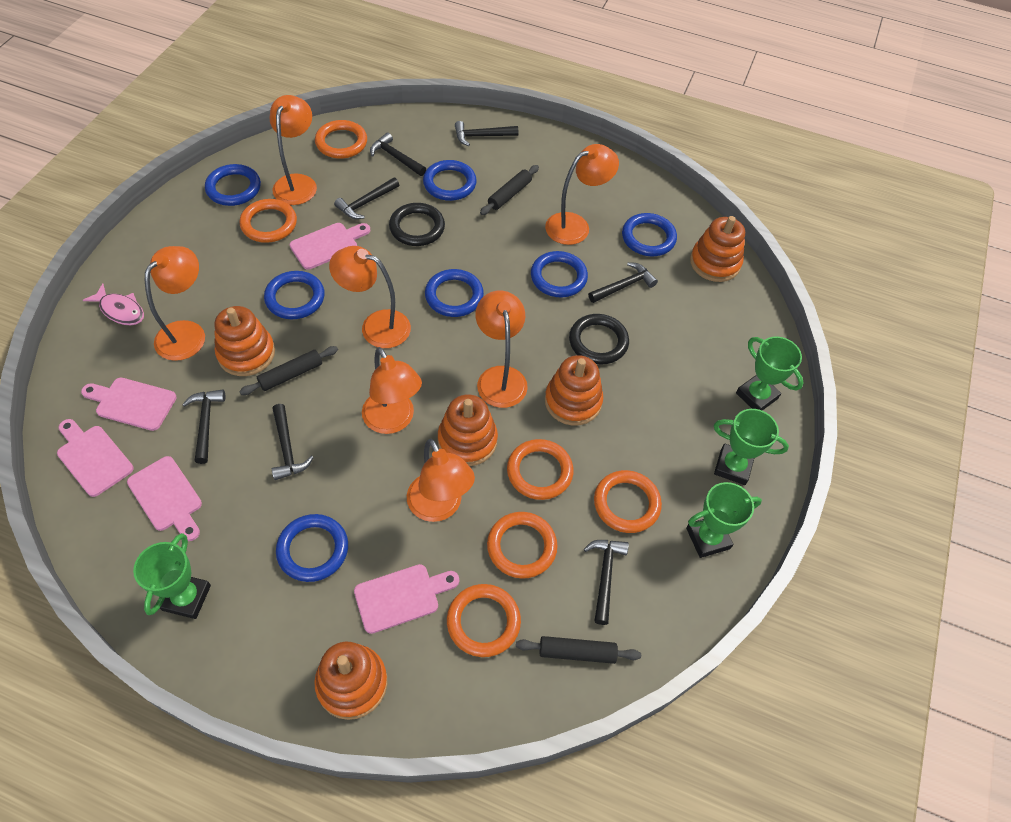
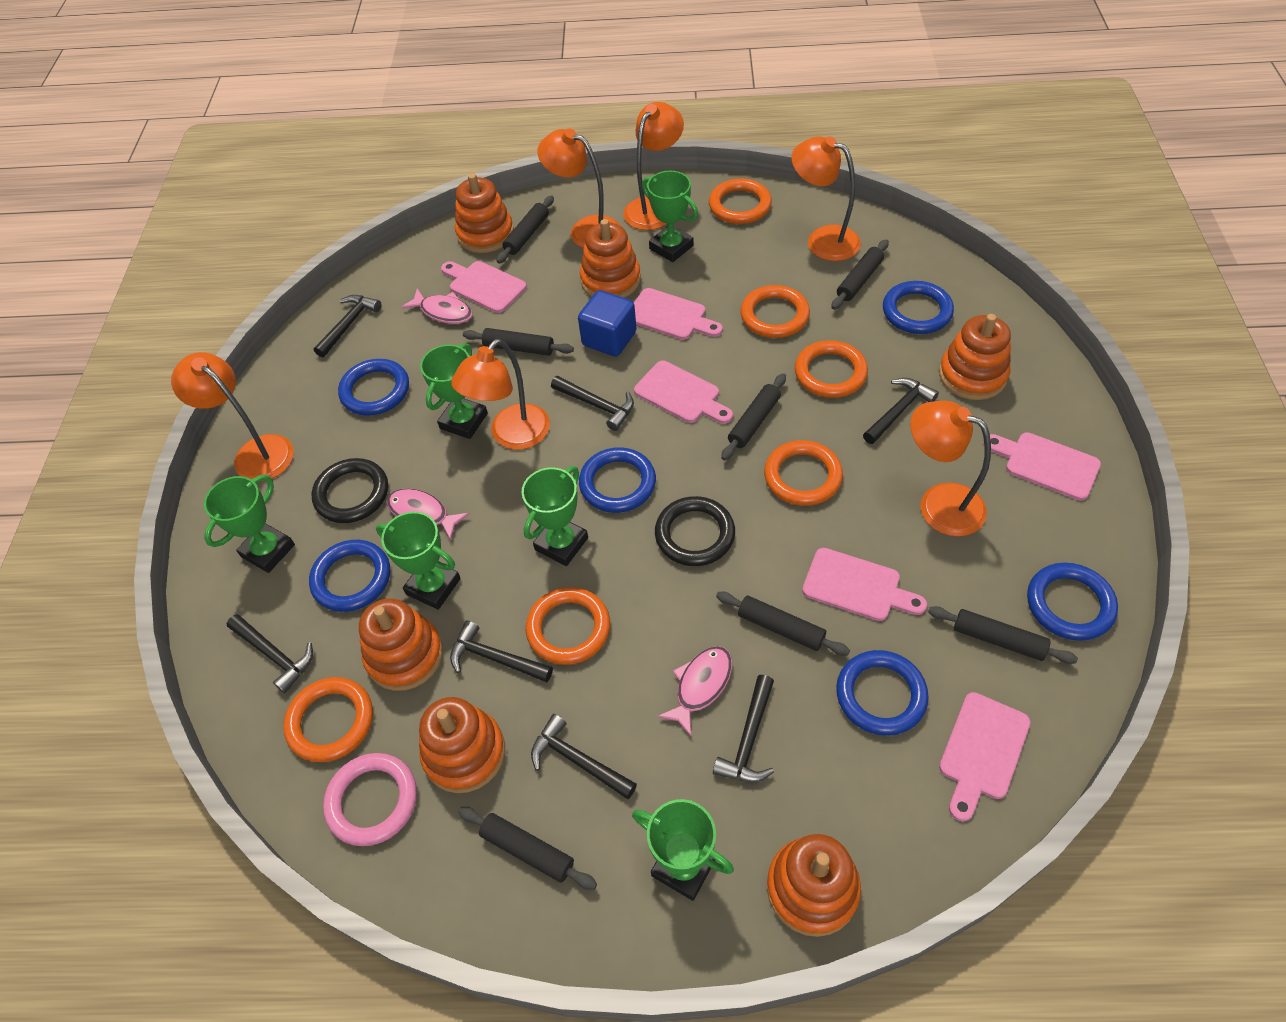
black rolling pin: 3 -> 7
blue cube: 0 -> 1
blue ring: 7 -> 6
green trophy: 4 -> 6
orange lamp: 7 -> 6
orange stacking toy: 5 -> 6
pink cutting board: 5 -> 6
pink fish: 1 -> 3
pink ring: 0 -> 1

